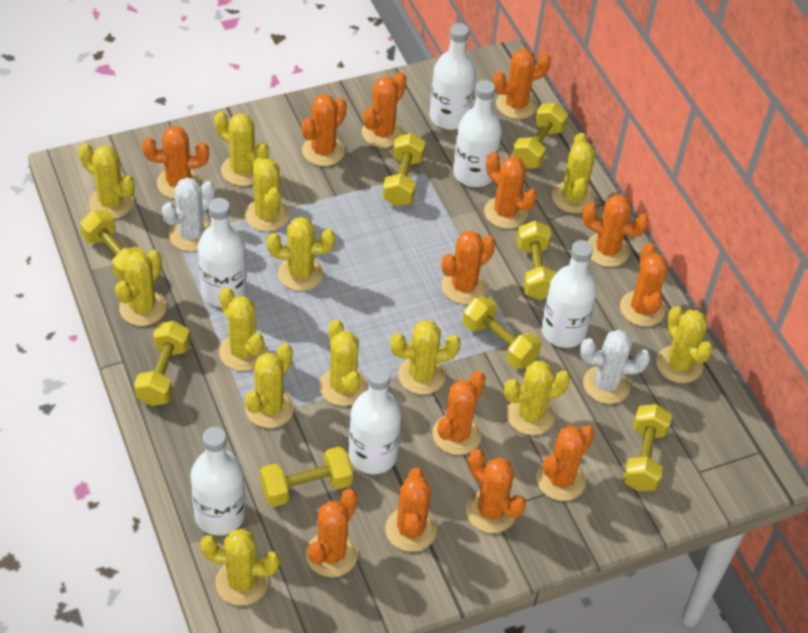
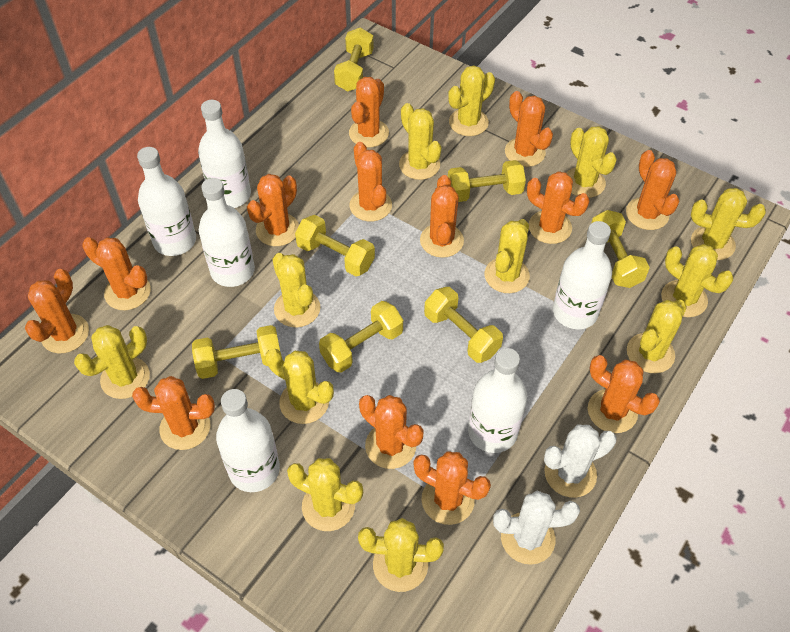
yellow cactus: 13 -> 12
yellow dumbbell: 8 -> 7

